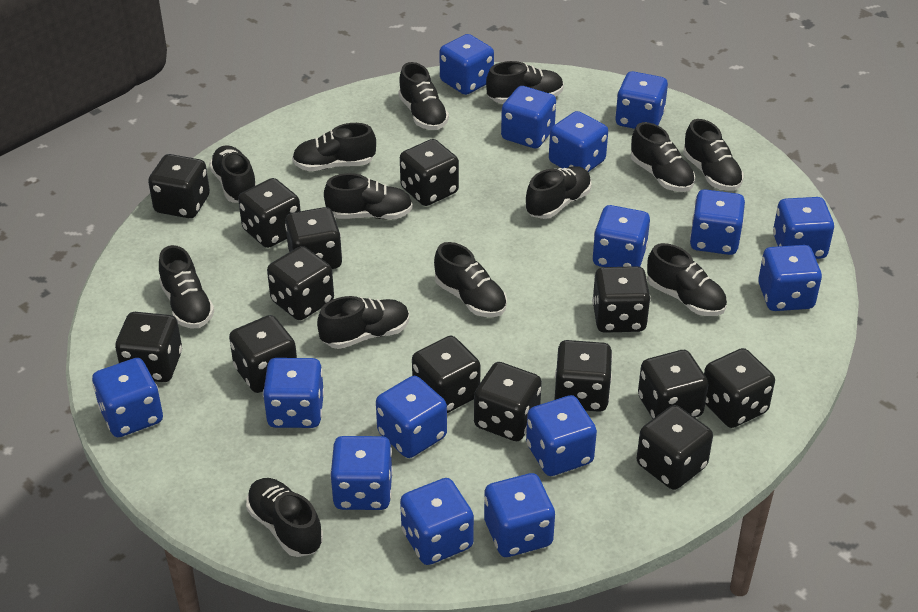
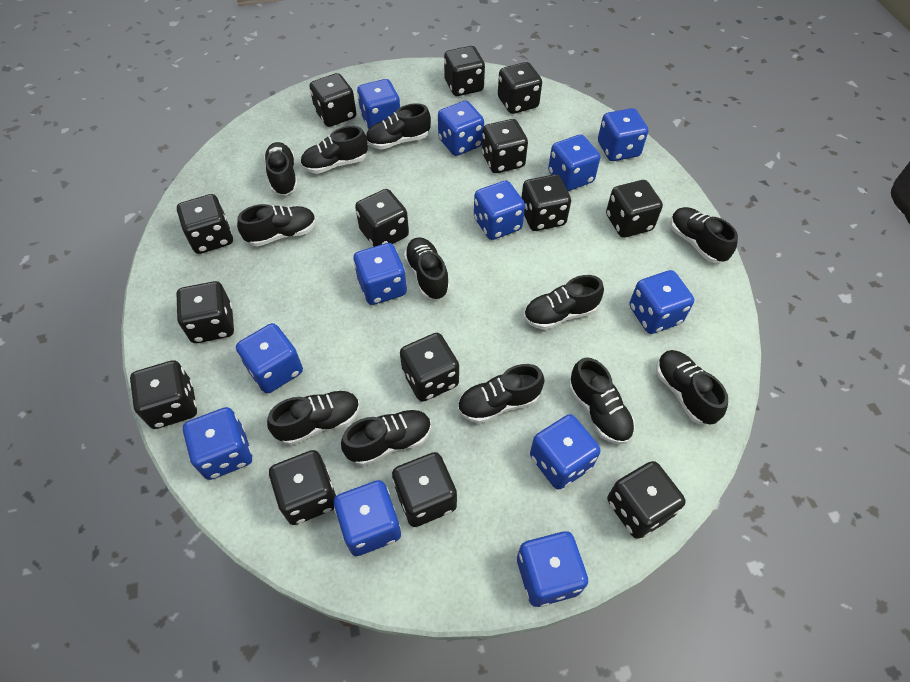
black shoe: 13 -> 12
blue dice: 15 -> 12

